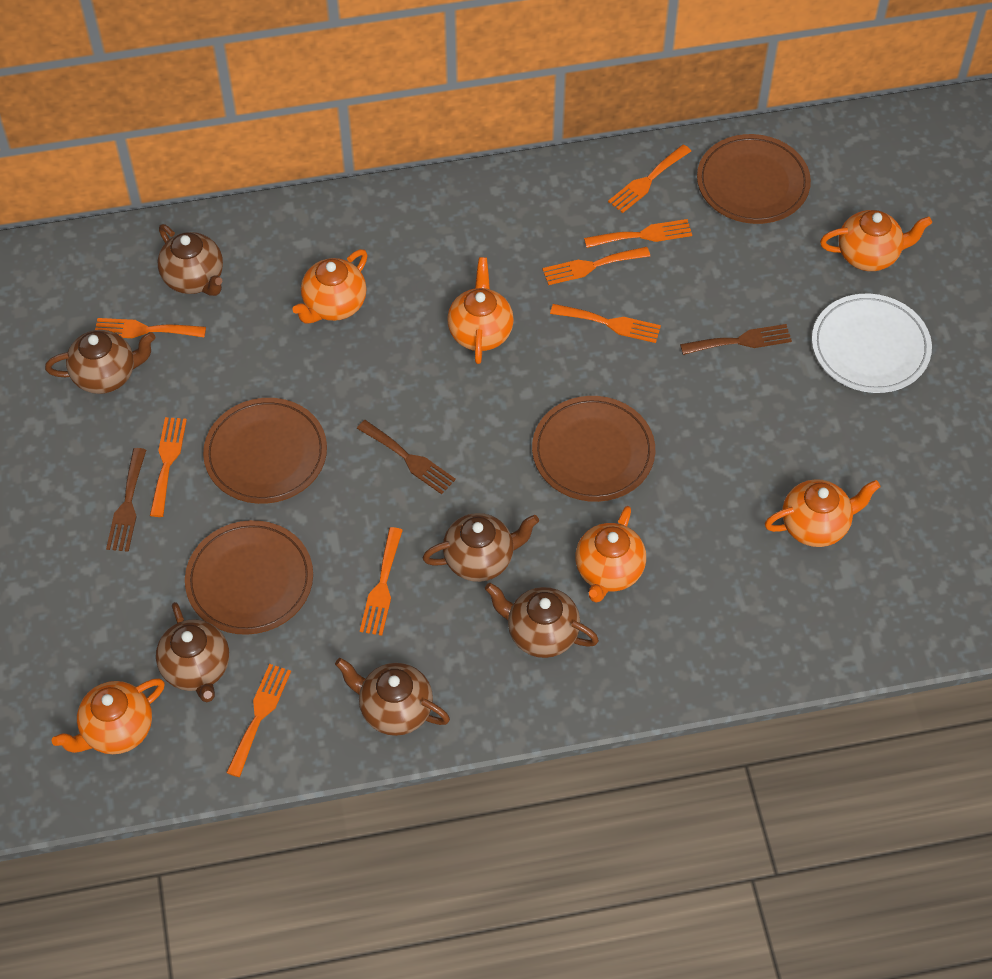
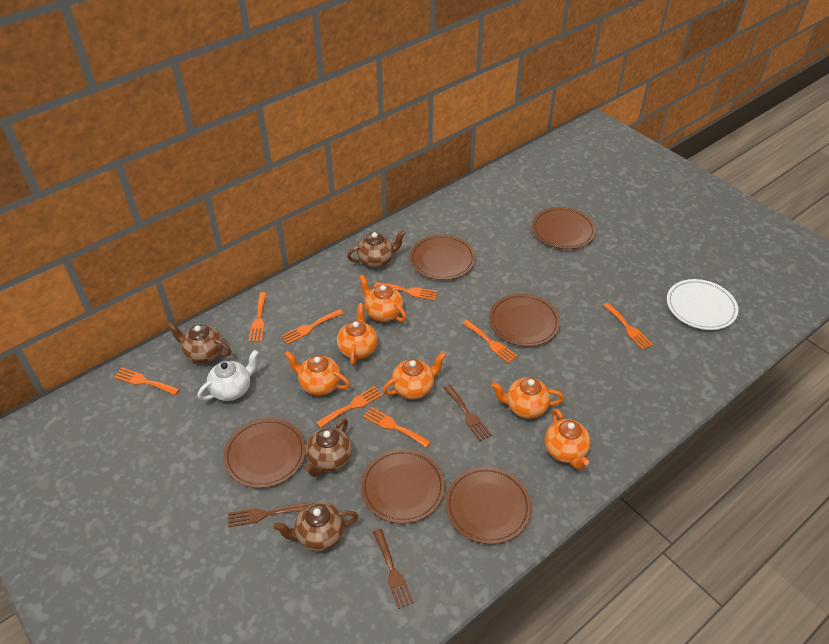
brown plate: 4 -> 6
brown teapot: 6 -> 4
white teapot: 0 -> 1

